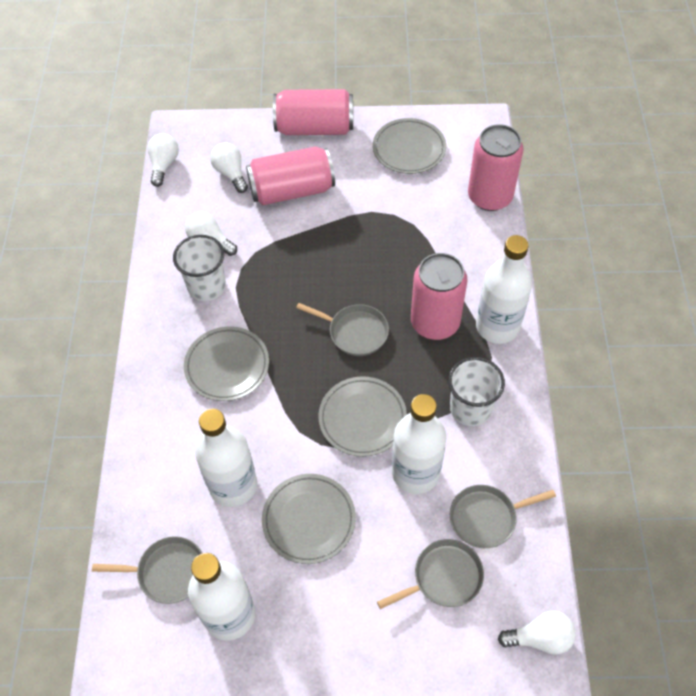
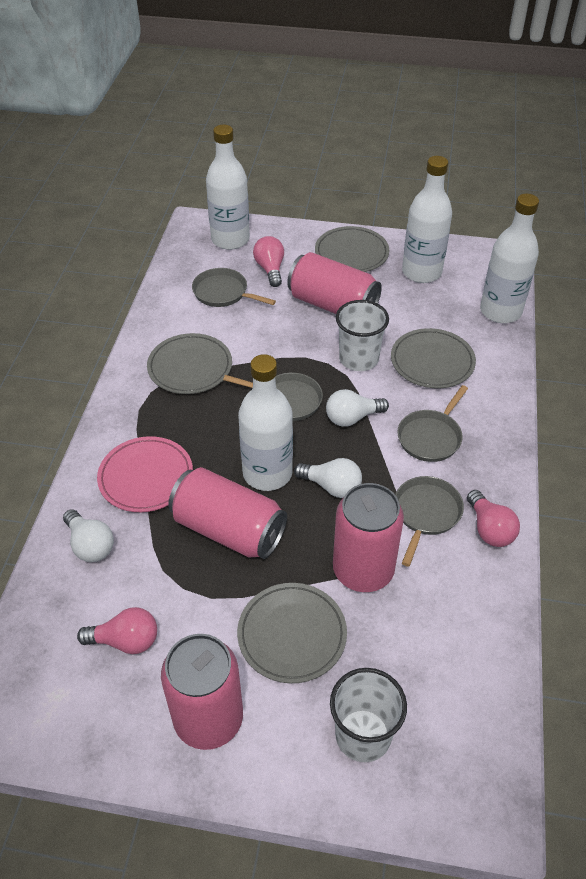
pink light bulb: 0 -> 3
pink plate: 0 -> 1
white light bulb: 4 -> 3

